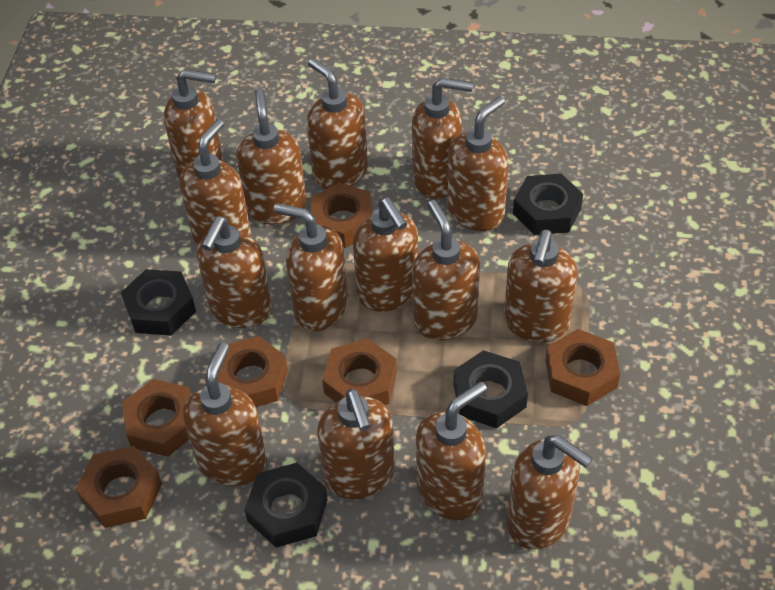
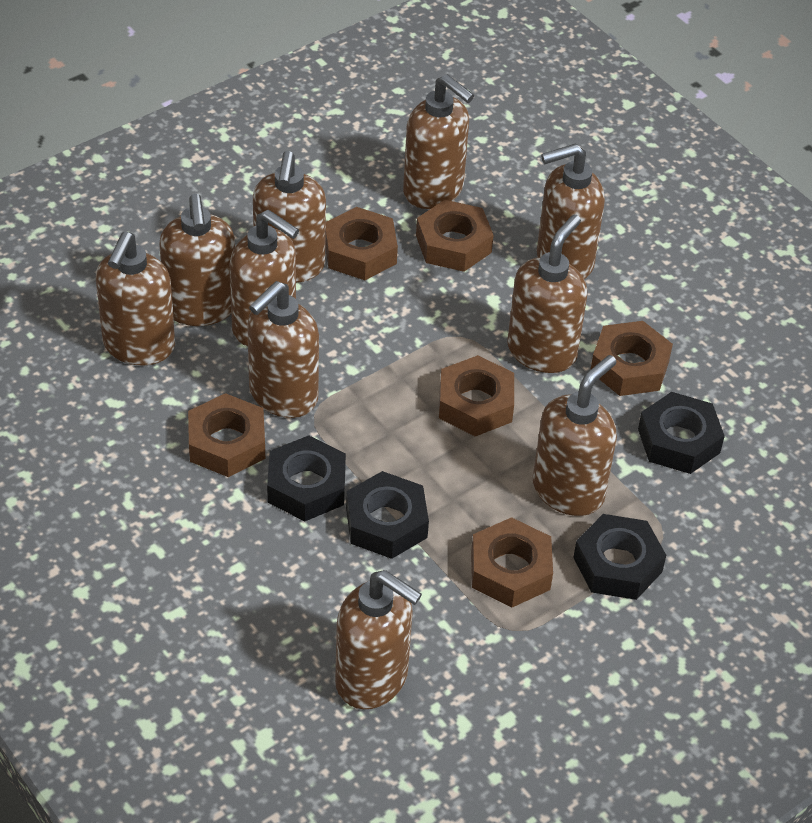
brown soap dispenser: 15 -> 10

